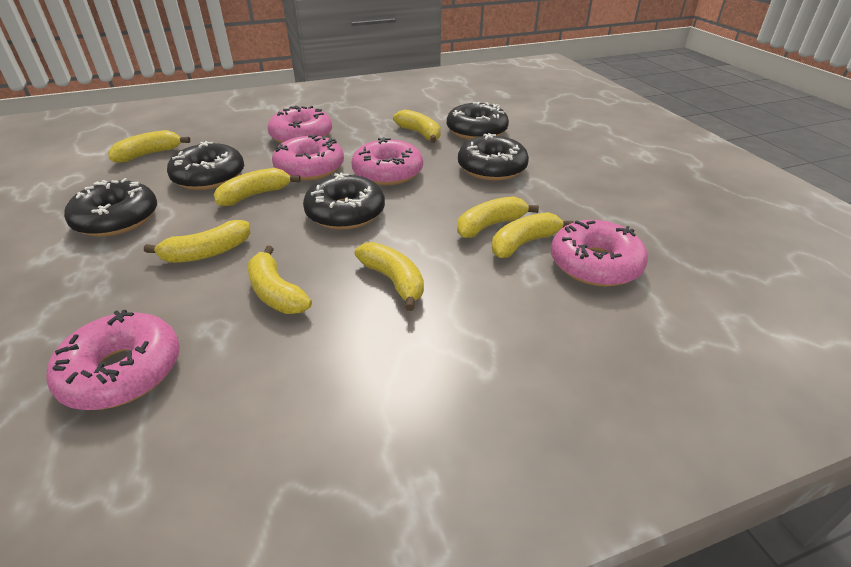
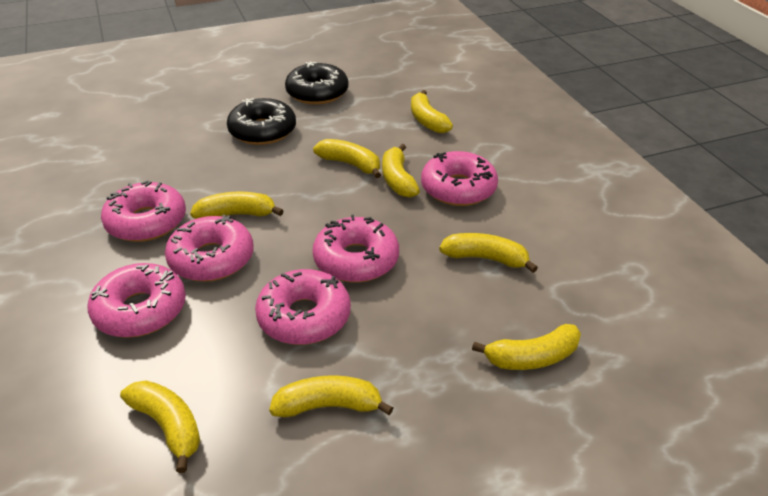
black donut: 5 -> 2
pink donut: 5 -> 6

